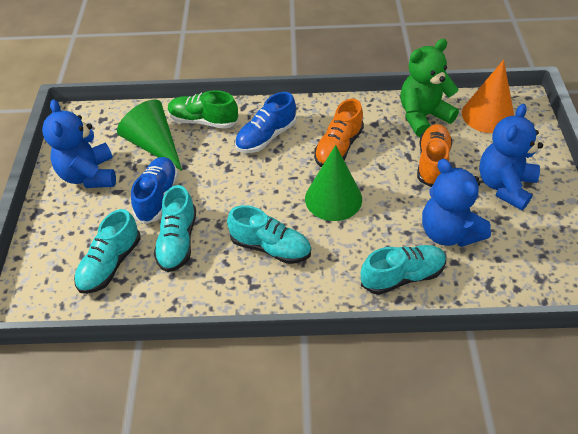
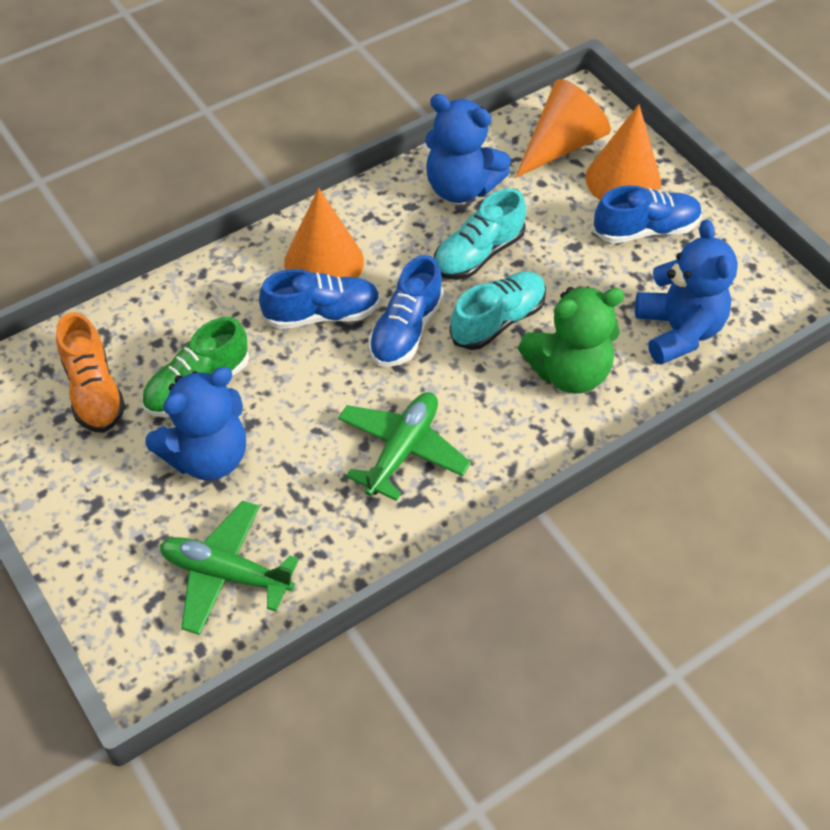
blue shoe: 2 -> 3
green cone: 2 -> 0
green plane: 0 -> 2
orange cone: 1 -> 3
orange shoe: 2 -> 1
turquoise shoe: 4 -> 2

